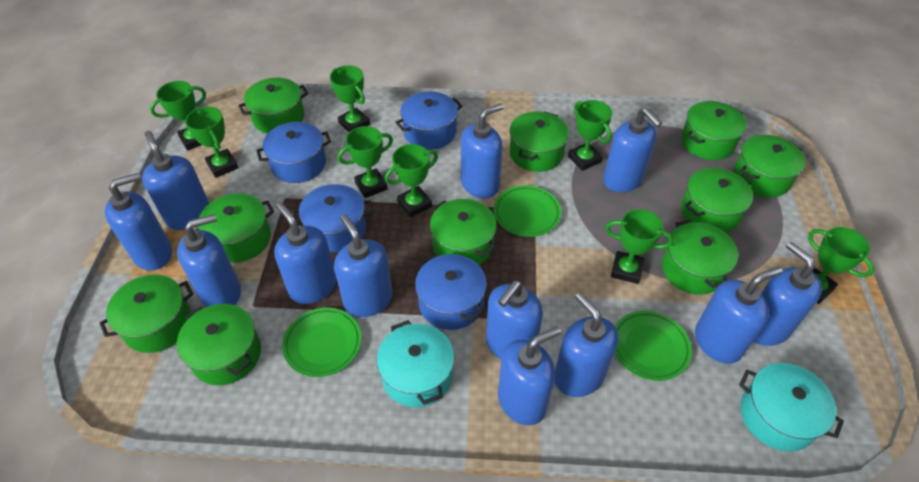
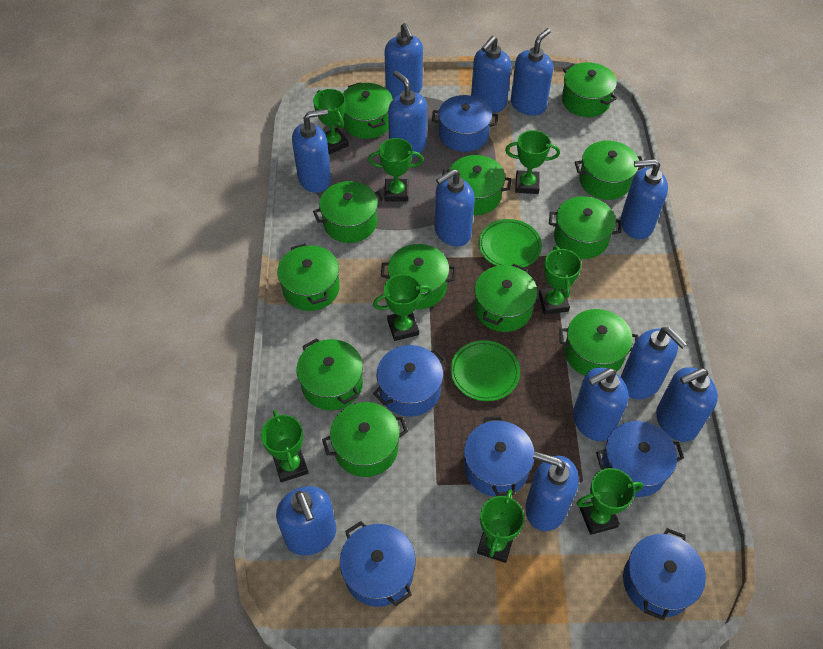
blue pot: 4 -> 6
green plate: 3 -> 2
green pot: 10 -> 12
turquoise pot: 2 -> 0

